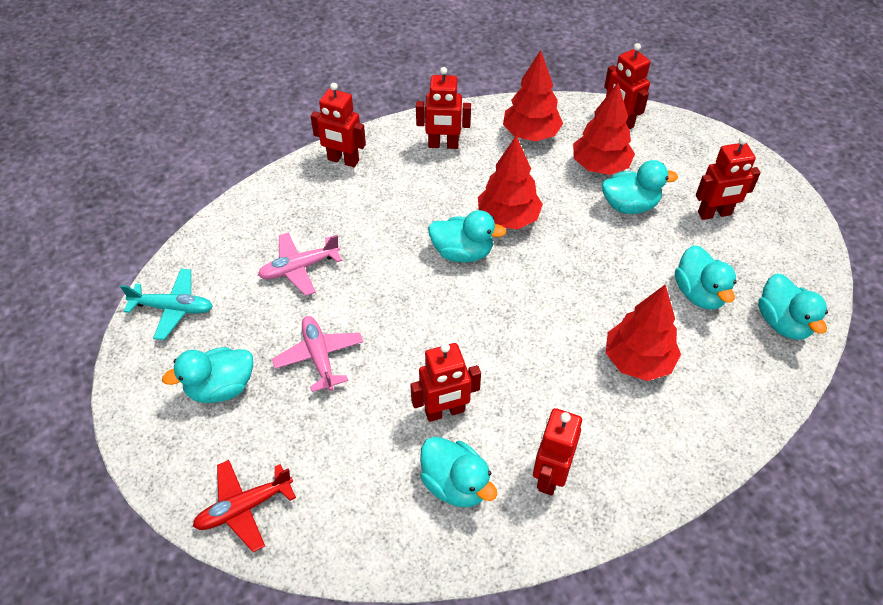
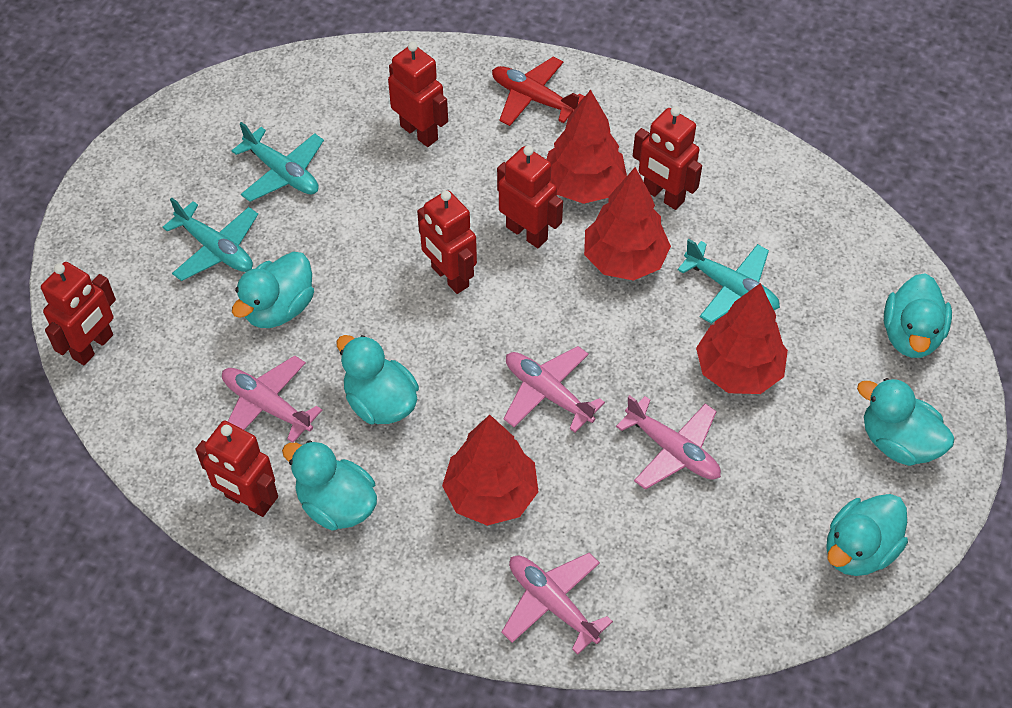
pink plane: 2 -> 4
turquoise plane: 1 -> 3

